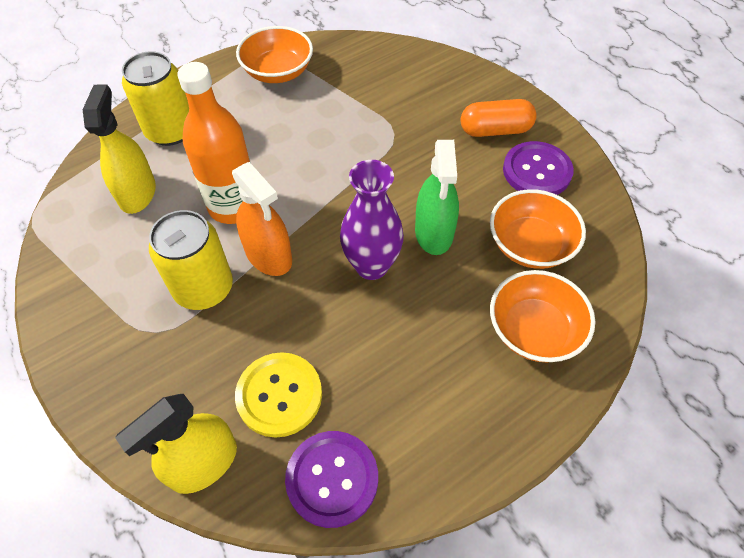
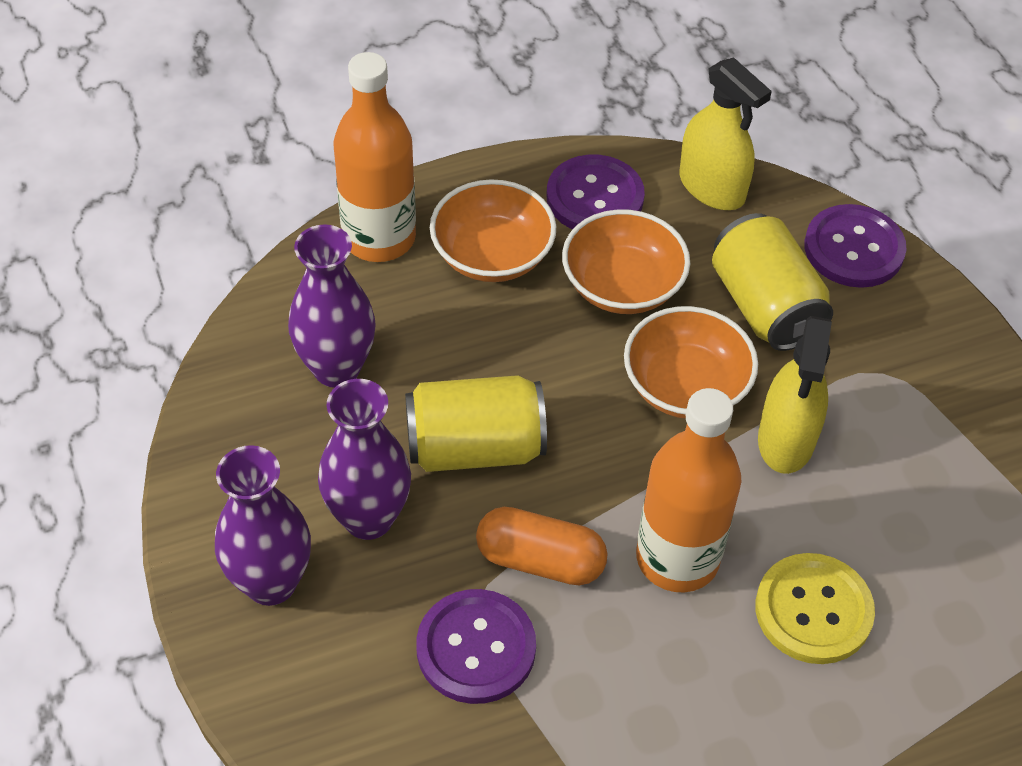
green spray bottle: 1 -> 0
orange bottle: 1 -> 2
orange spray bottle: 1 -> 0
purple button: 2 -> 3
purple vase: 1 -> 3

